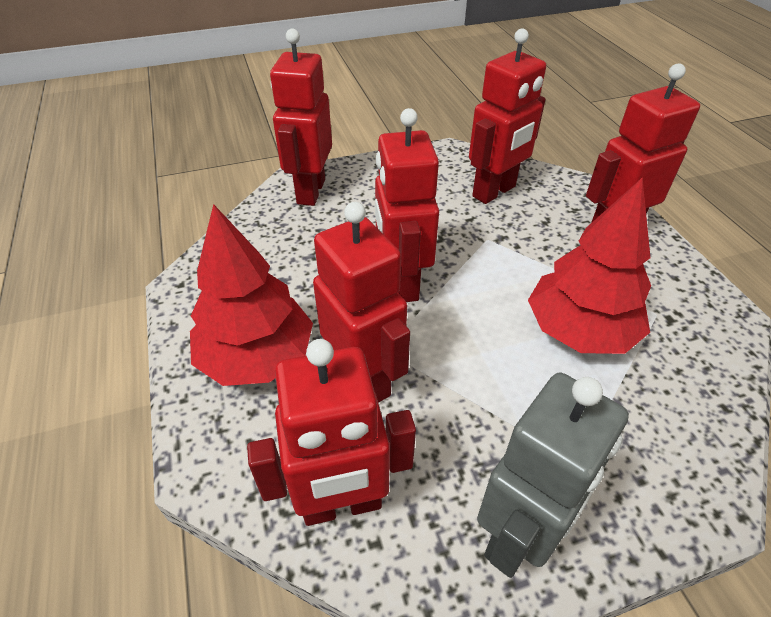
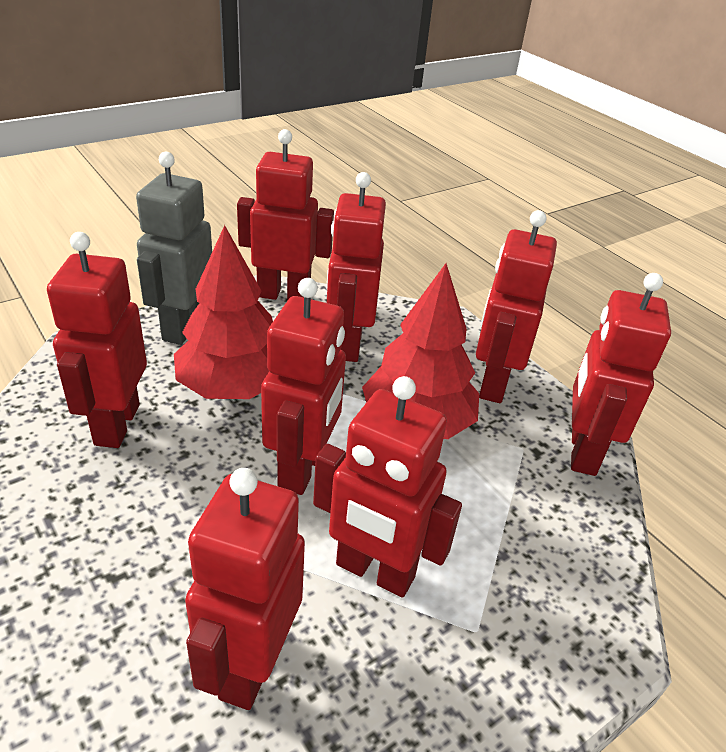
red robot: 6 -> 8

